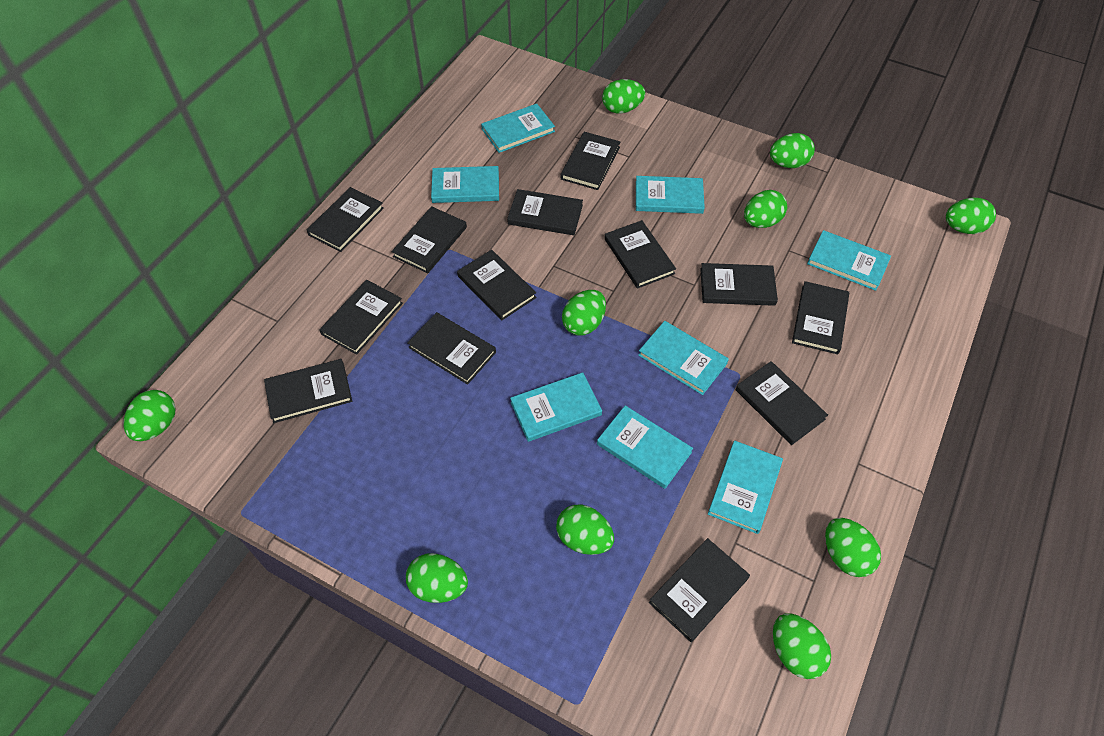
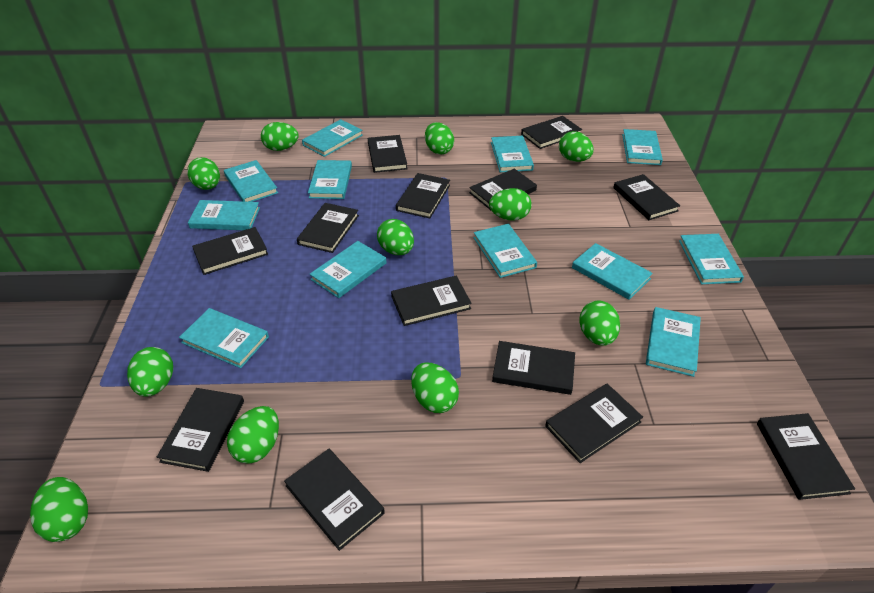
green egg: 10 -> 11
turquoise book: 8 -> 12

